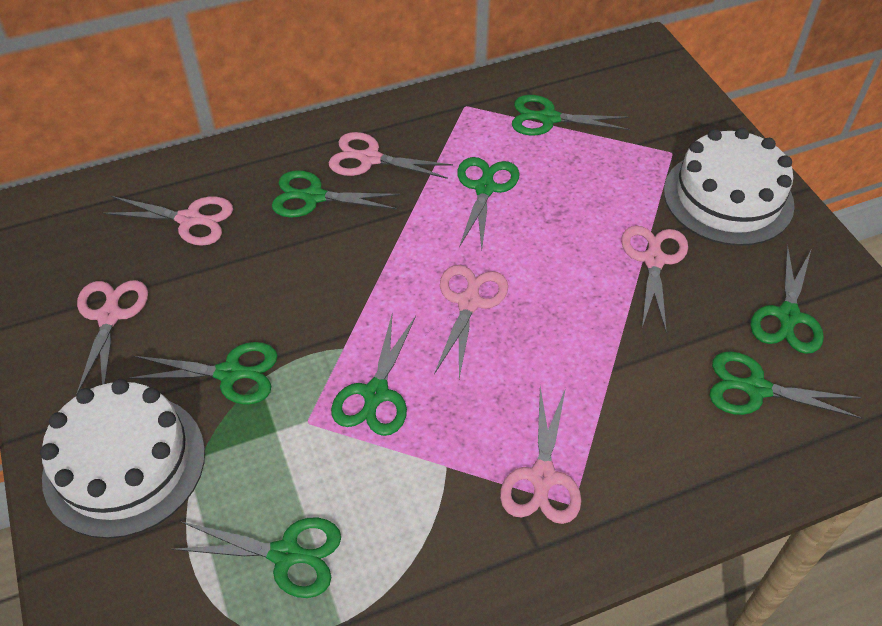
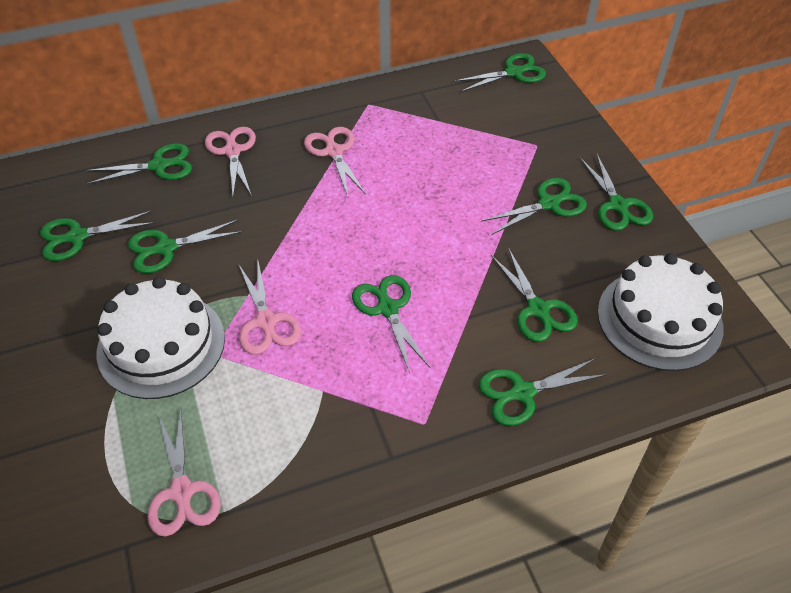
green scissors: 8 -> 9
pink scissors: 6 -> 4

